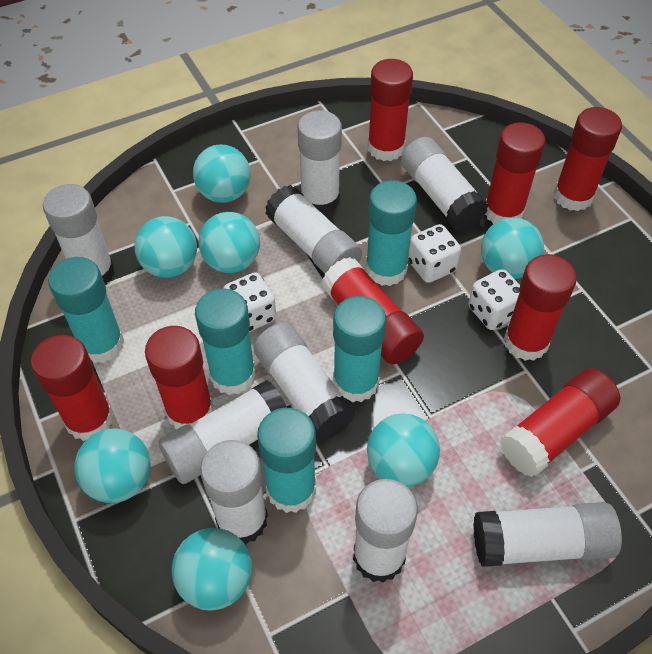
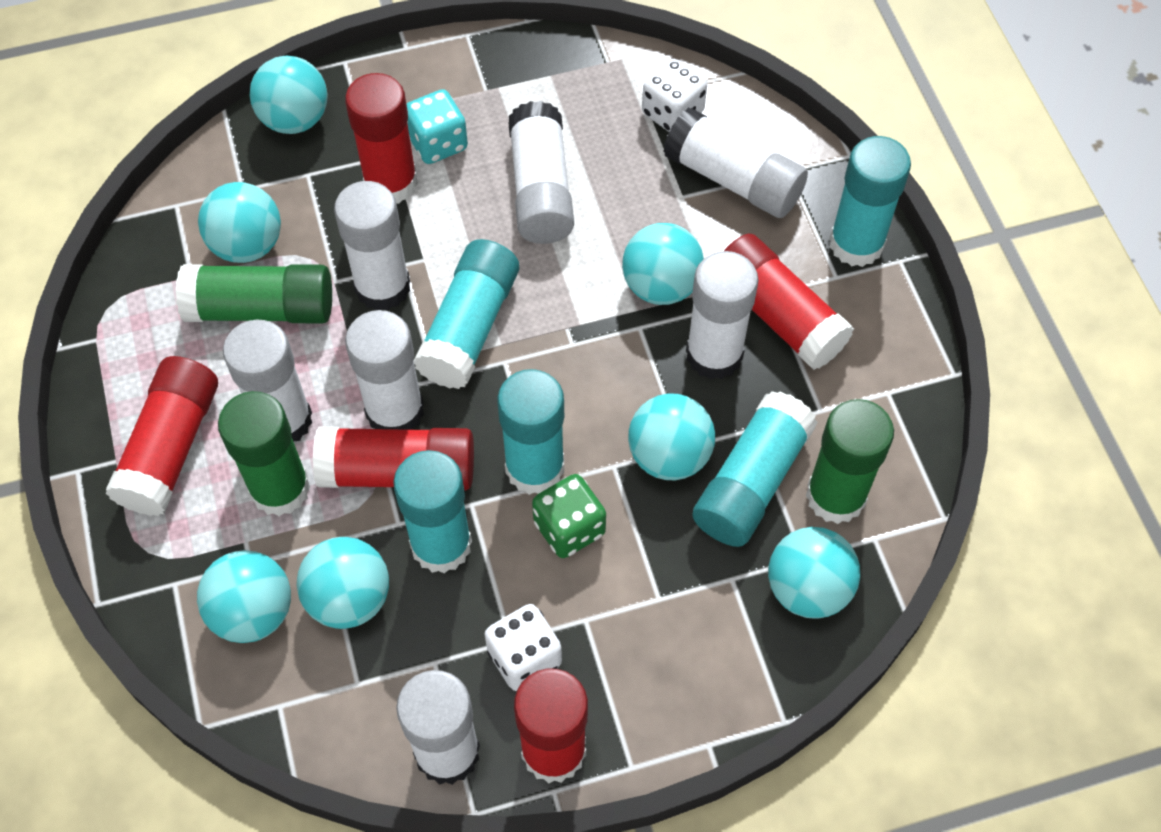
green dice: 0 -> 1
green glue stick: 0 -> 3
red glue stick: 8 -> 5
turquoise dice: 0 -> 1
white dice: 3 -> 2
white glue stick: 9 -> 7

